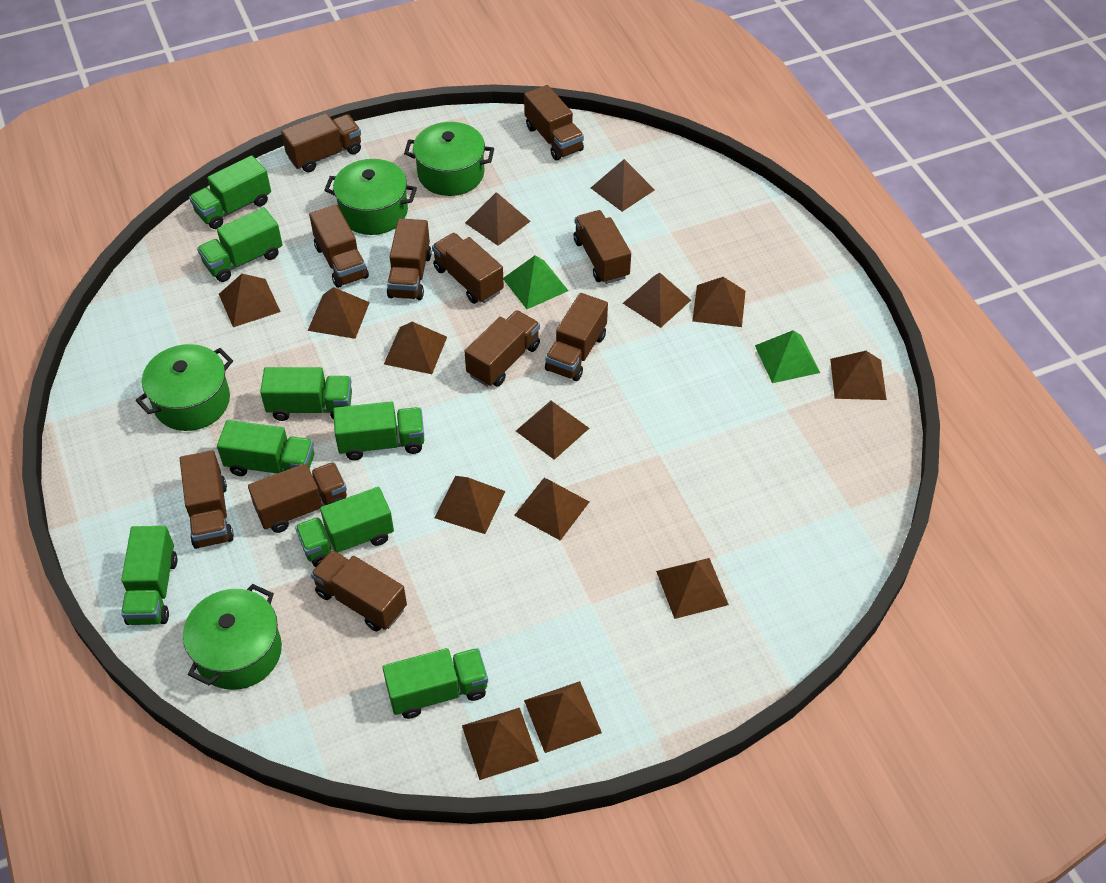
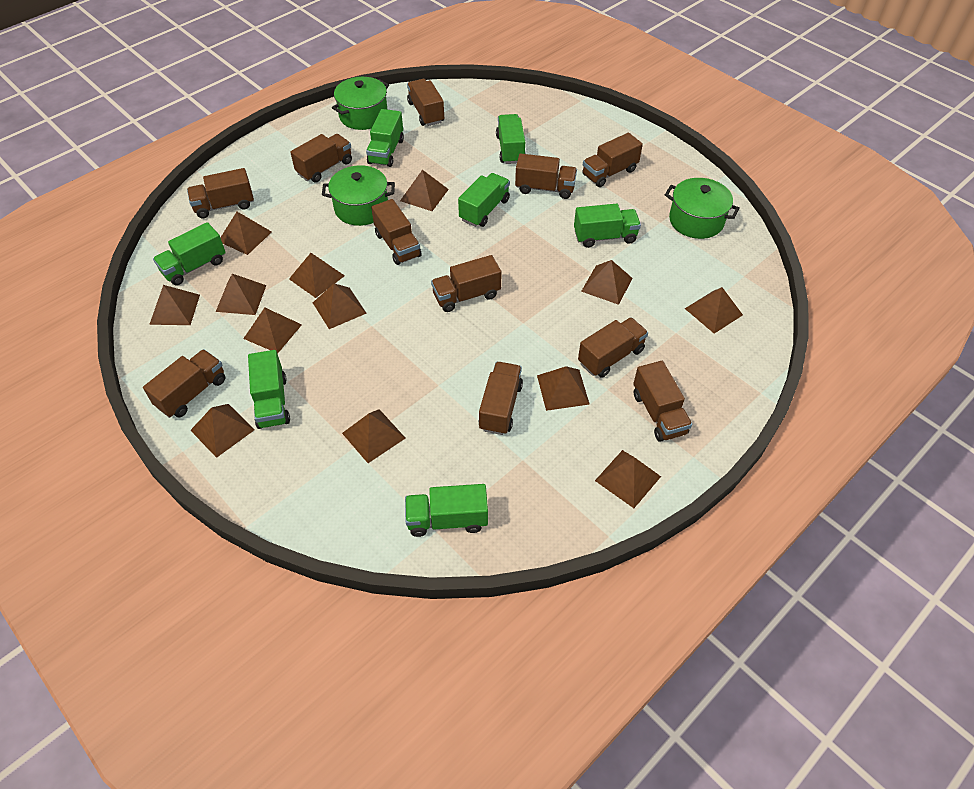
brown pyramid: 14 -> 13
green pot: 4 -> 3
green pyramid: 2 -> 0
green truck: 8 -> 7

